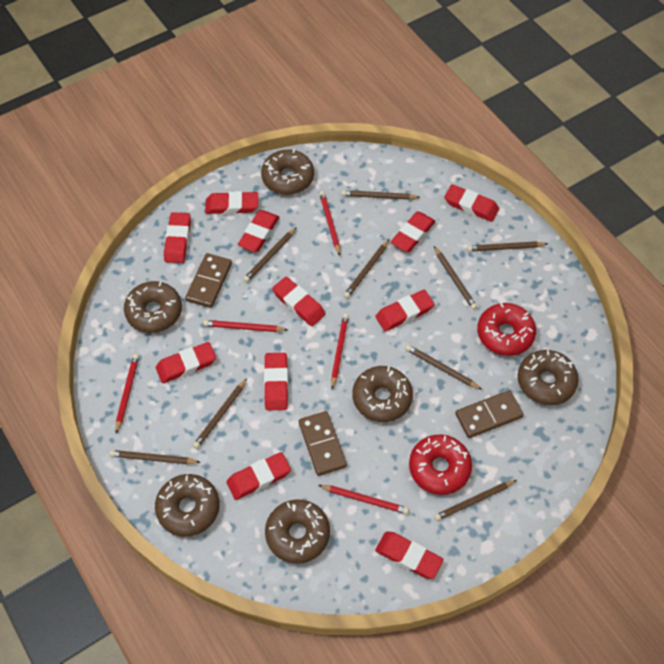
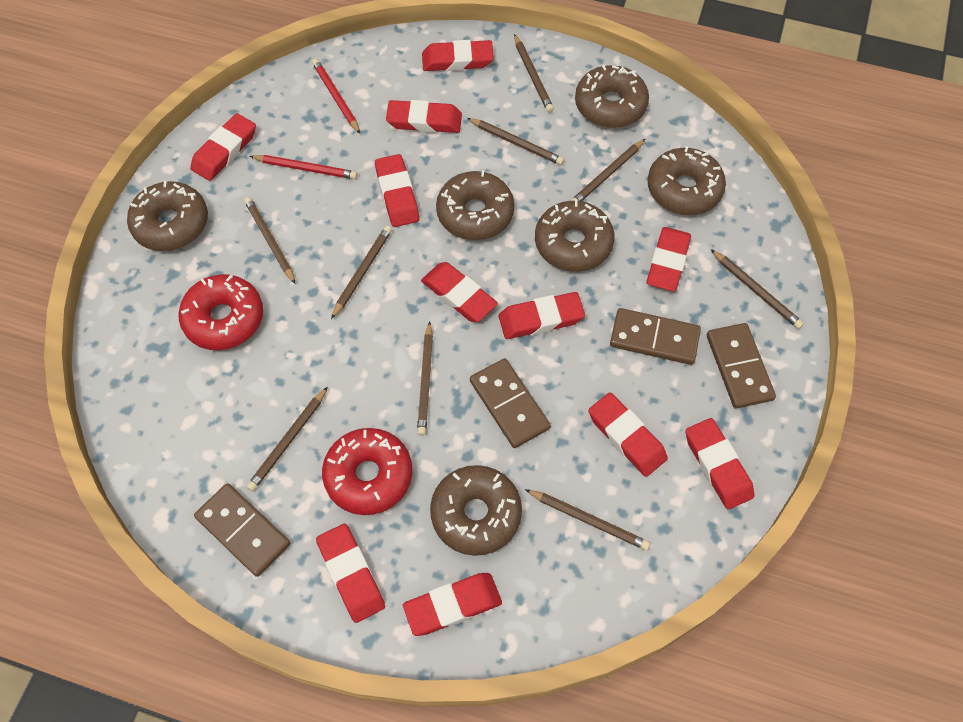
brown domino: 3 -> 4
red pencil: 5 -> 2

